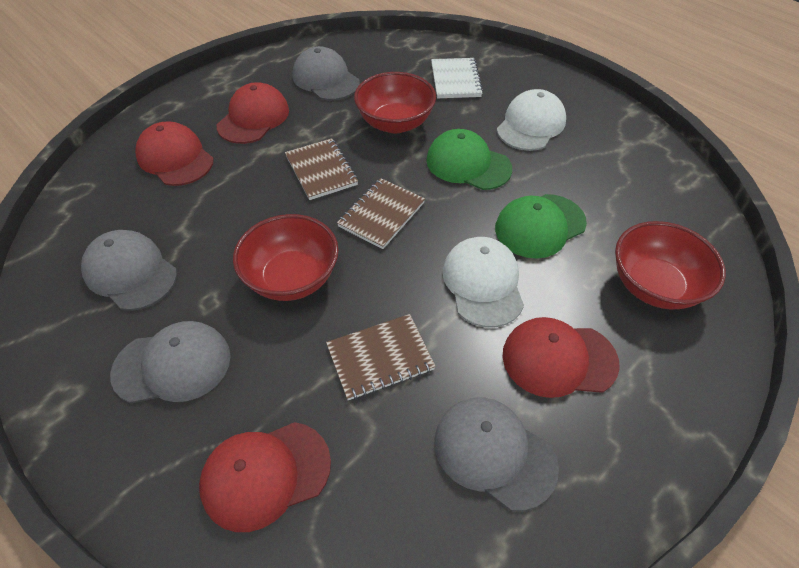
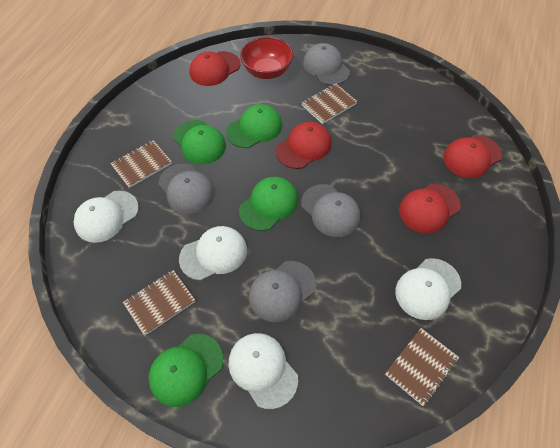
brown notebook: 3 -> 4
green cap: 2 -> 4
red bowl: 3 -> 1
white cap: 2 -> 4
white notebook: 1 -> 0

